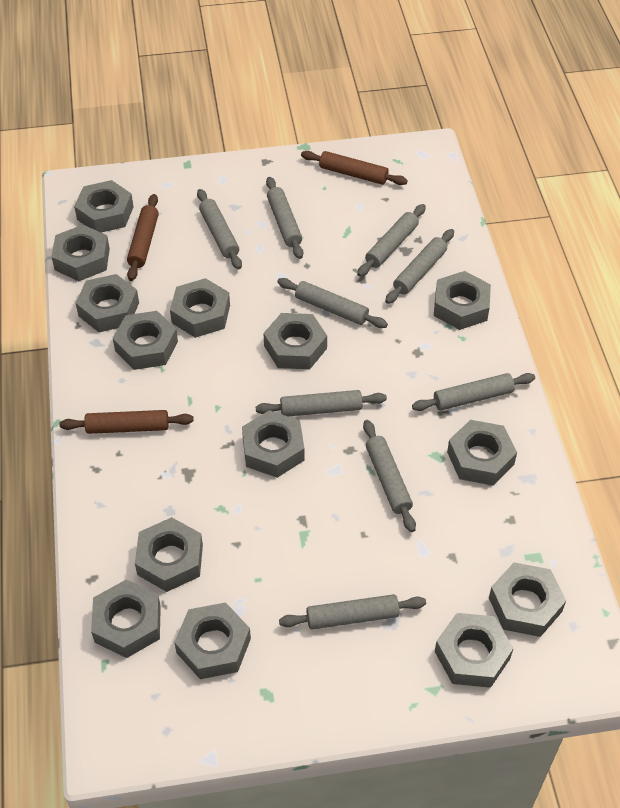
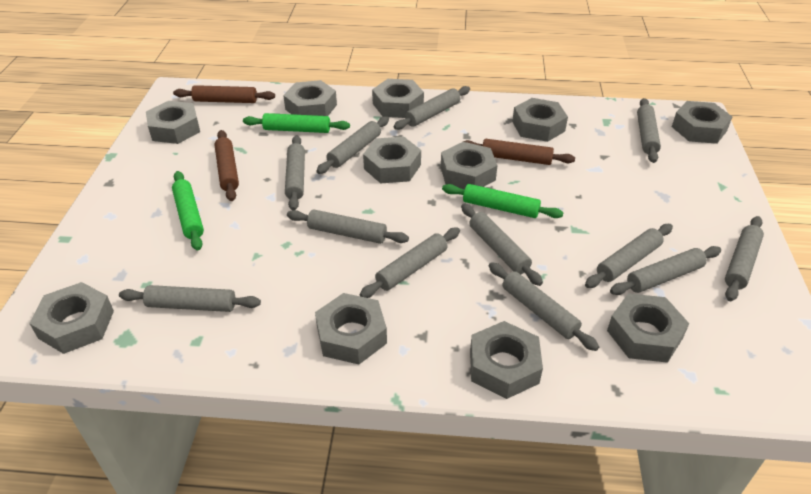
green rolling pin: 0 -> 3
grey nut: 14 -> 11
grey rolling pin: 9 -> 12

